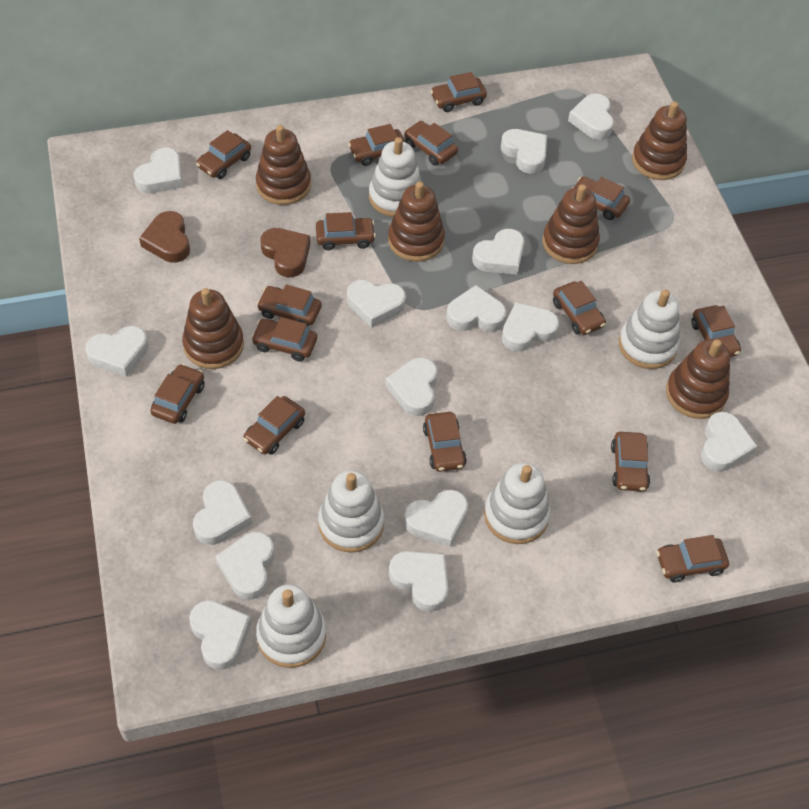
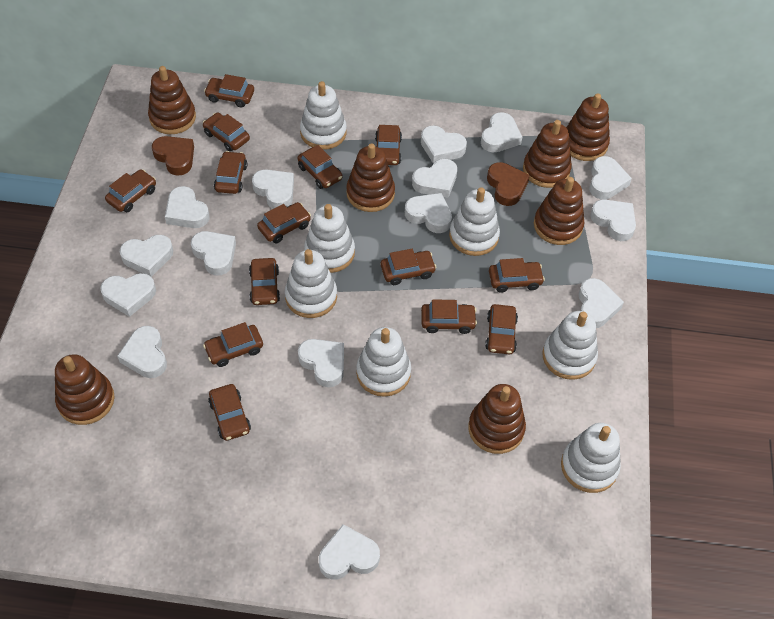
brown car: 15 -> 14
brown stacking toy: 6 -> 7
white stacking toy: 5 -> 7

